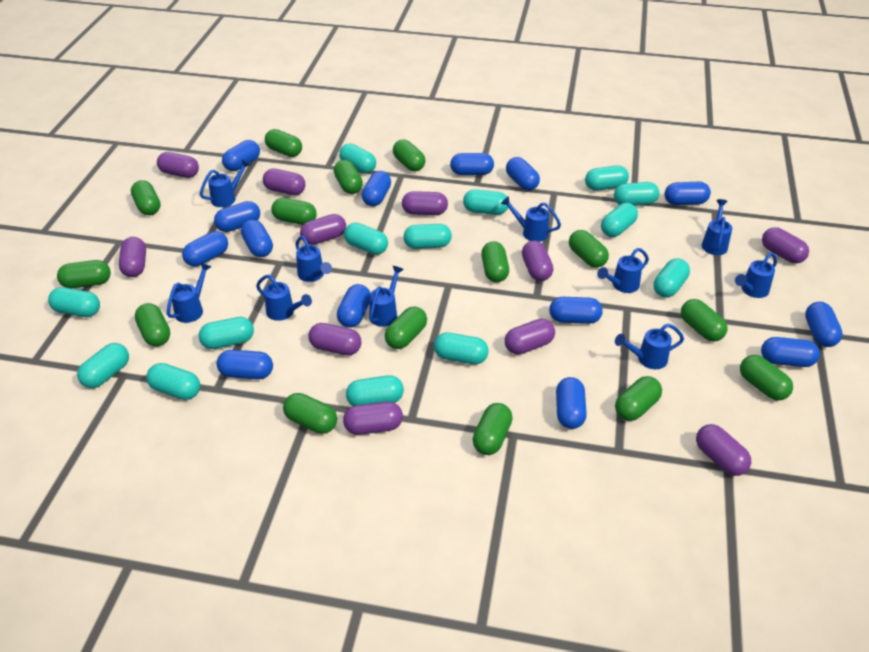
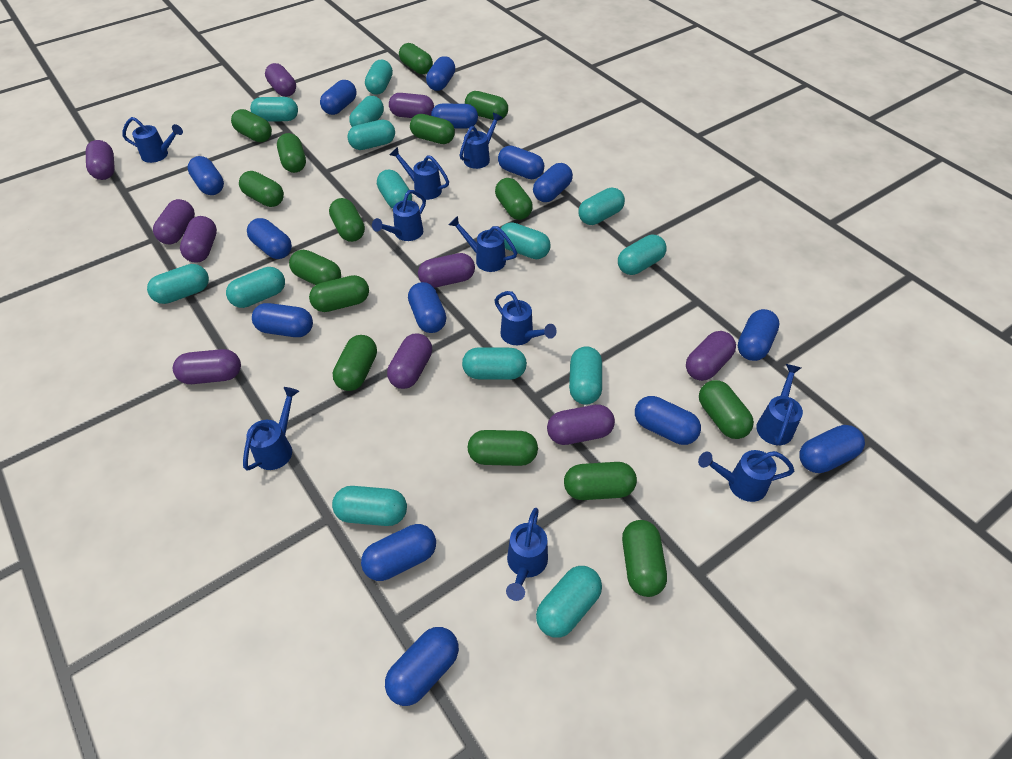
purple capsule: 11 -> 10

